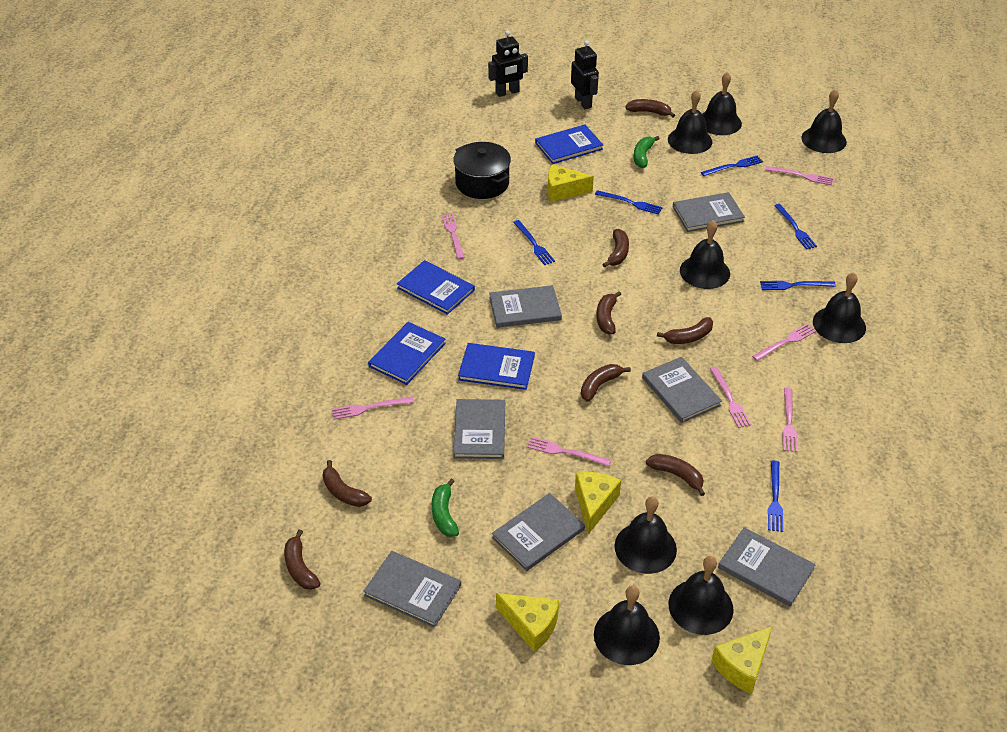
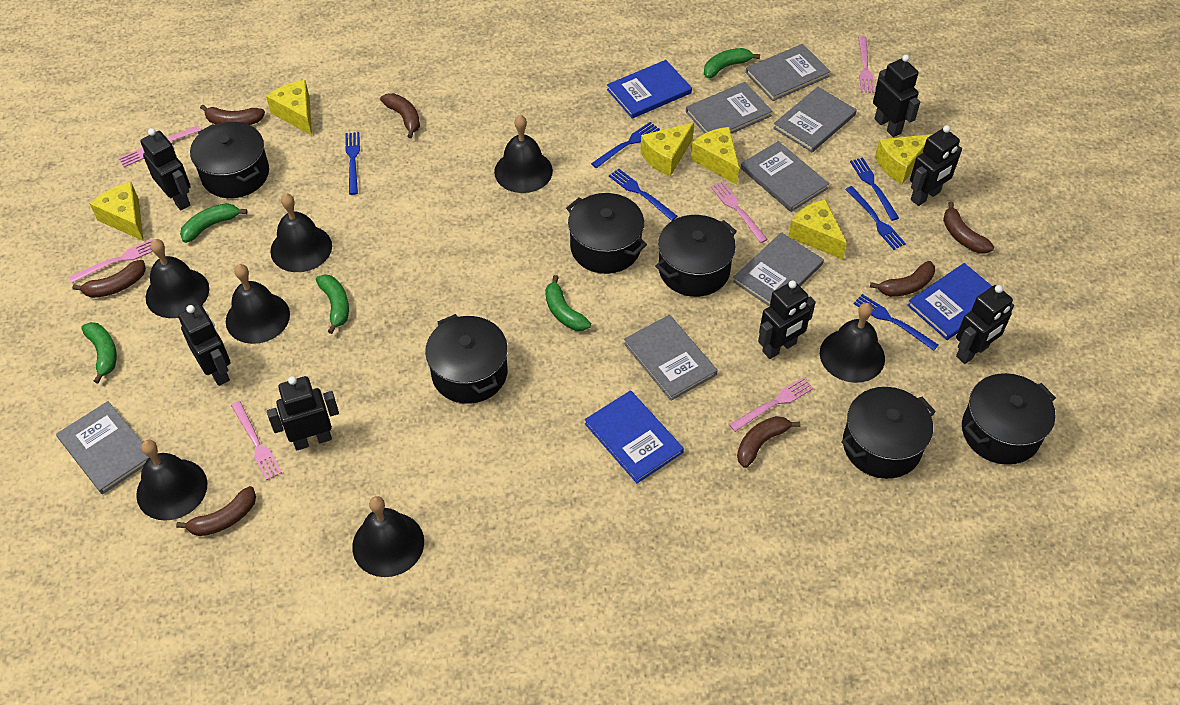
black bell: 8 -> 7
black pot: 1 -> 6
black robot: 2 -> 7
blue book: 4 -> 3
brown banana: 8 -> 7
green banana: 2 -> 5
pink fork: 7 -> 6
yellow cheese: 4 -> 6

